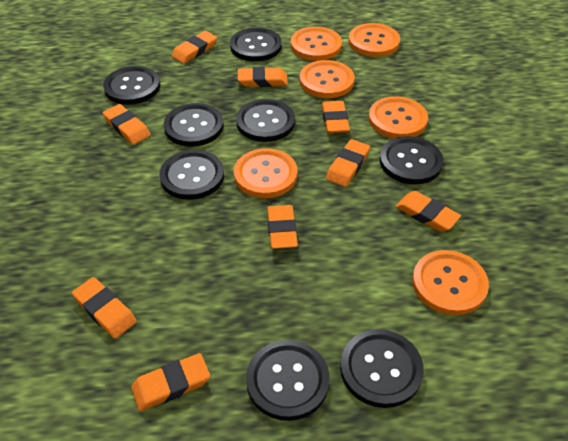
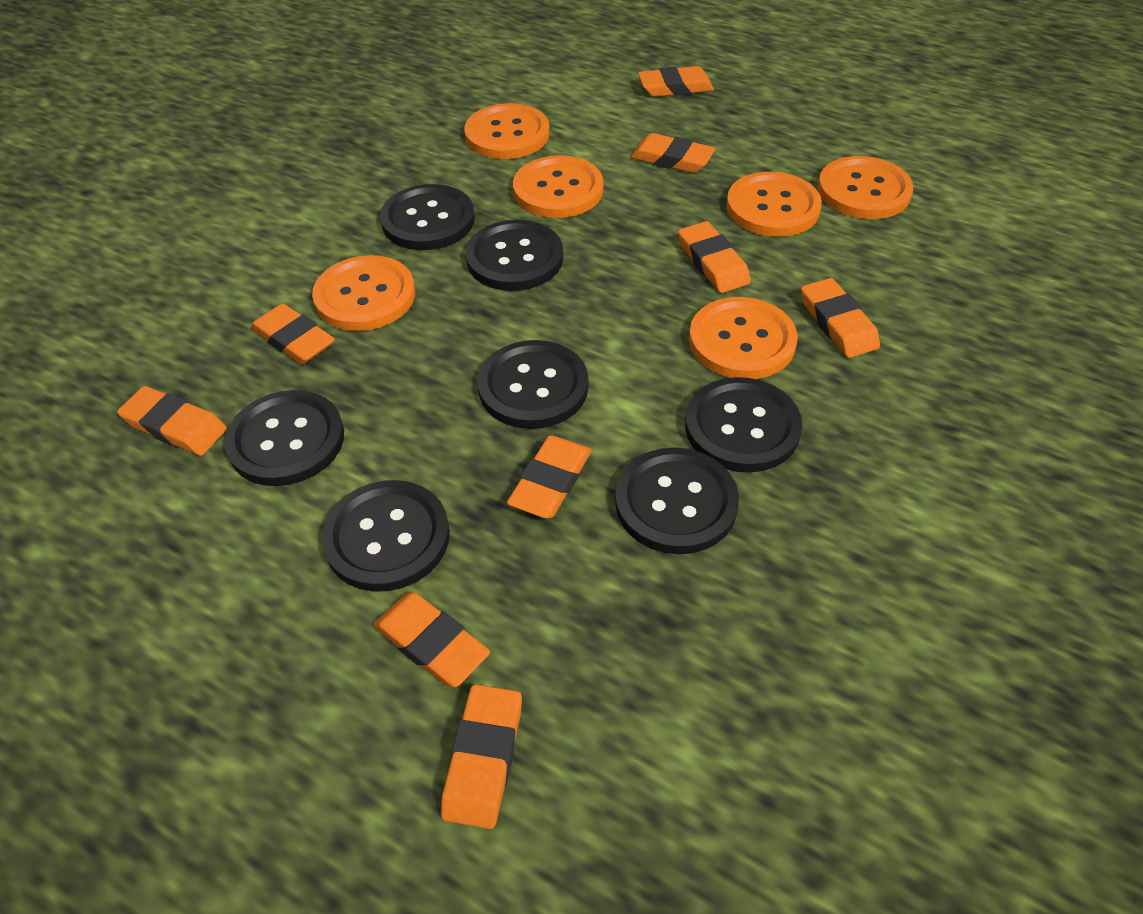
black button: 8 -> 7

